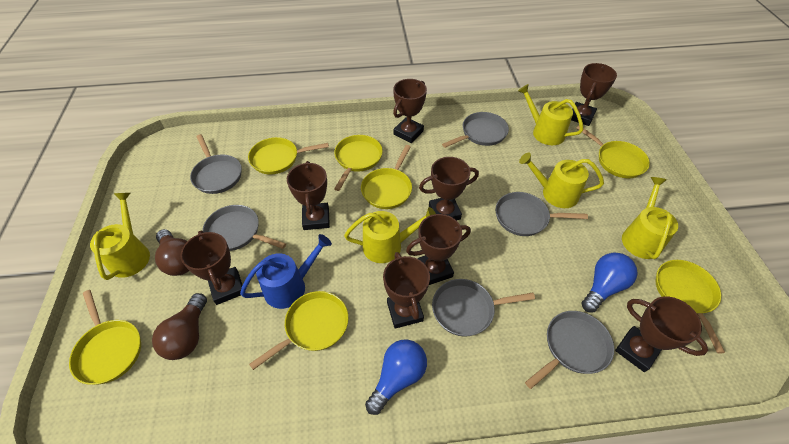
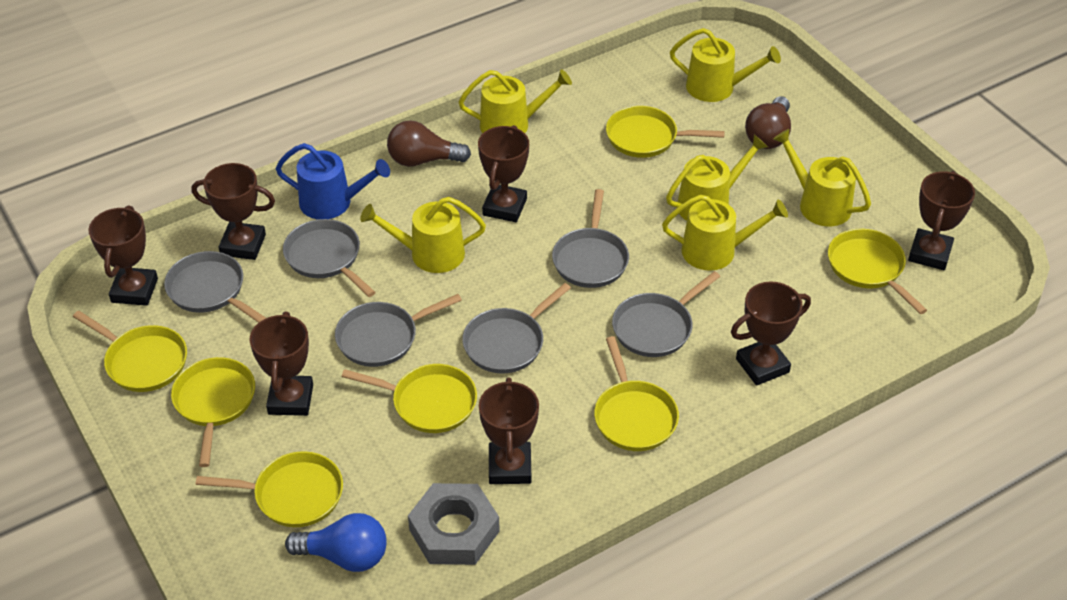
blue light bulb: 2 -> 1
brown trophy: 8 -> 7
grey nut: 0 -> 1
yellow watering can: 5 -> 6

